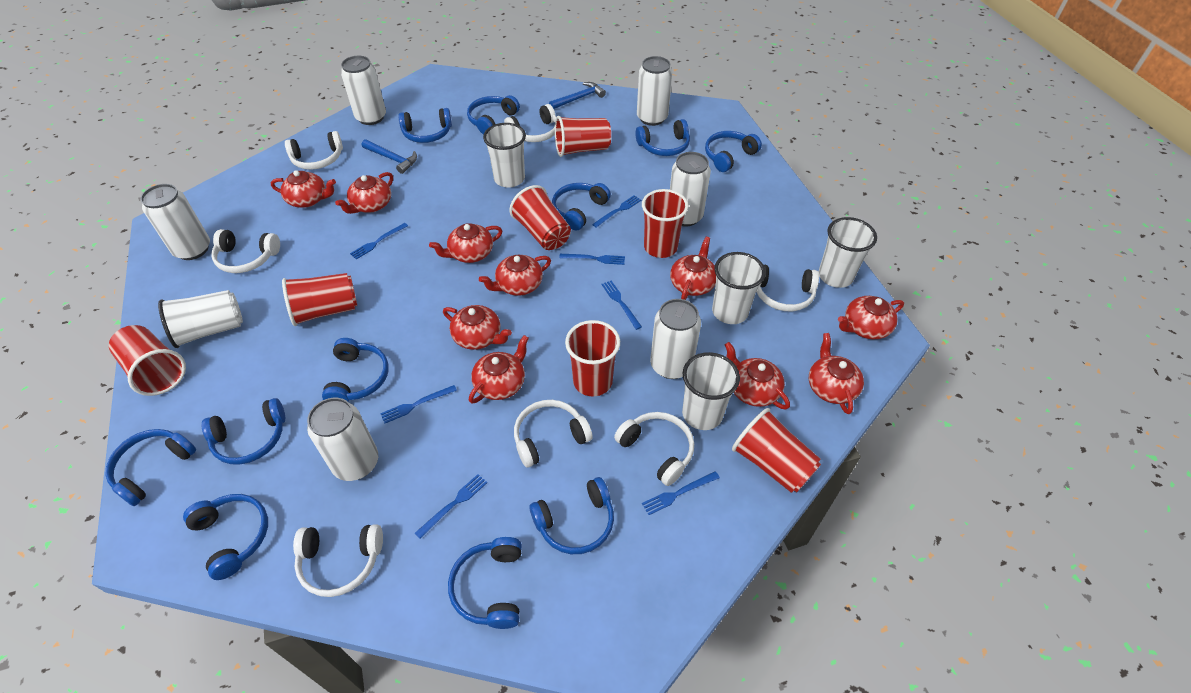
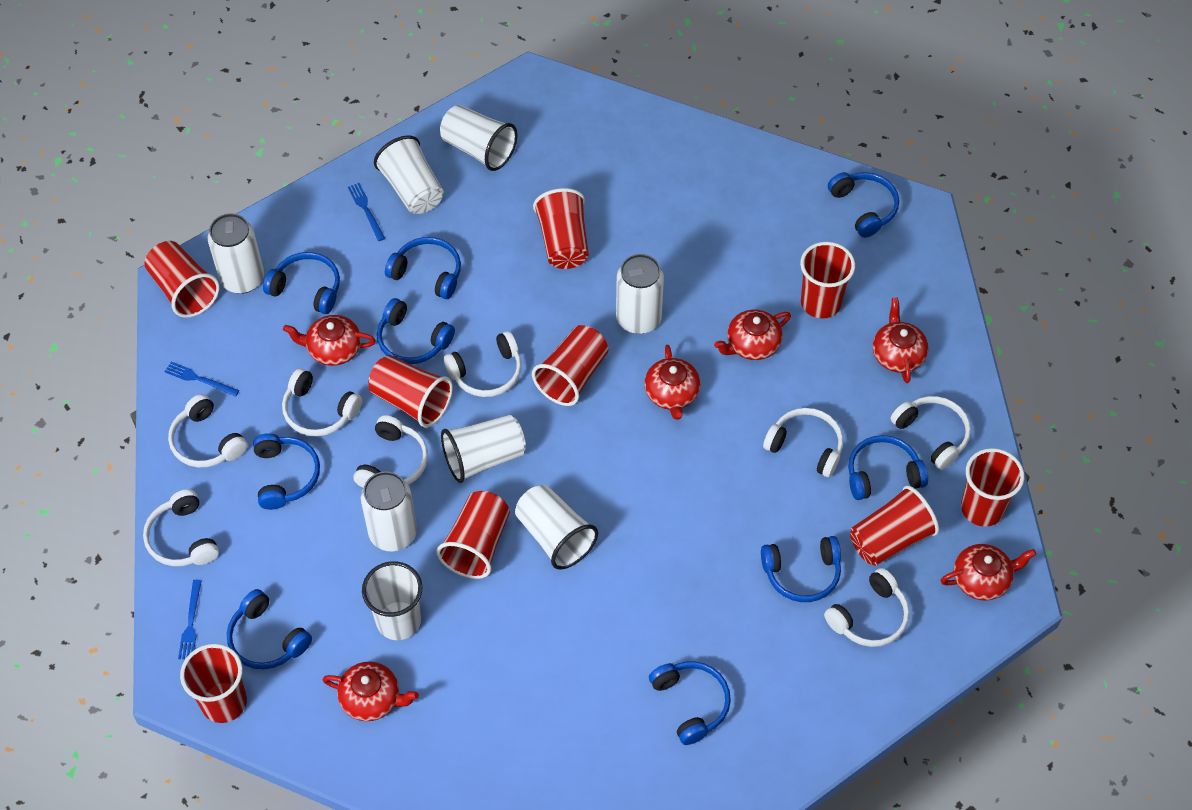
blue fork: 7 -> 3
blue hammer: 2 -> 0
blue headphones: 11 -> 9
red cup: 7 -> 9
red teapot: 10 -> 6
white can: 6 -> 3
white headphones: 7 -> 8

